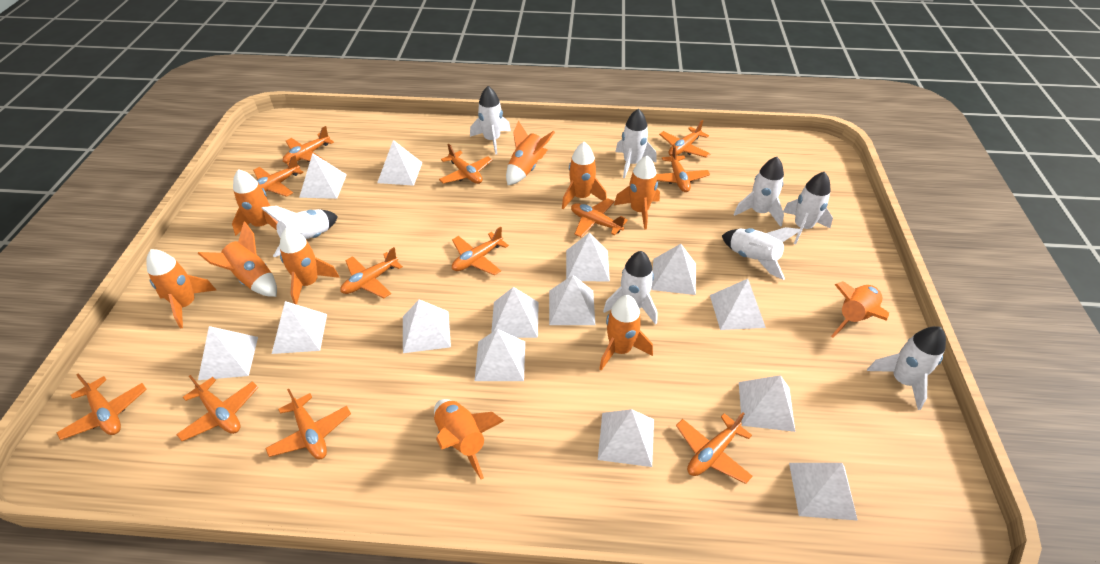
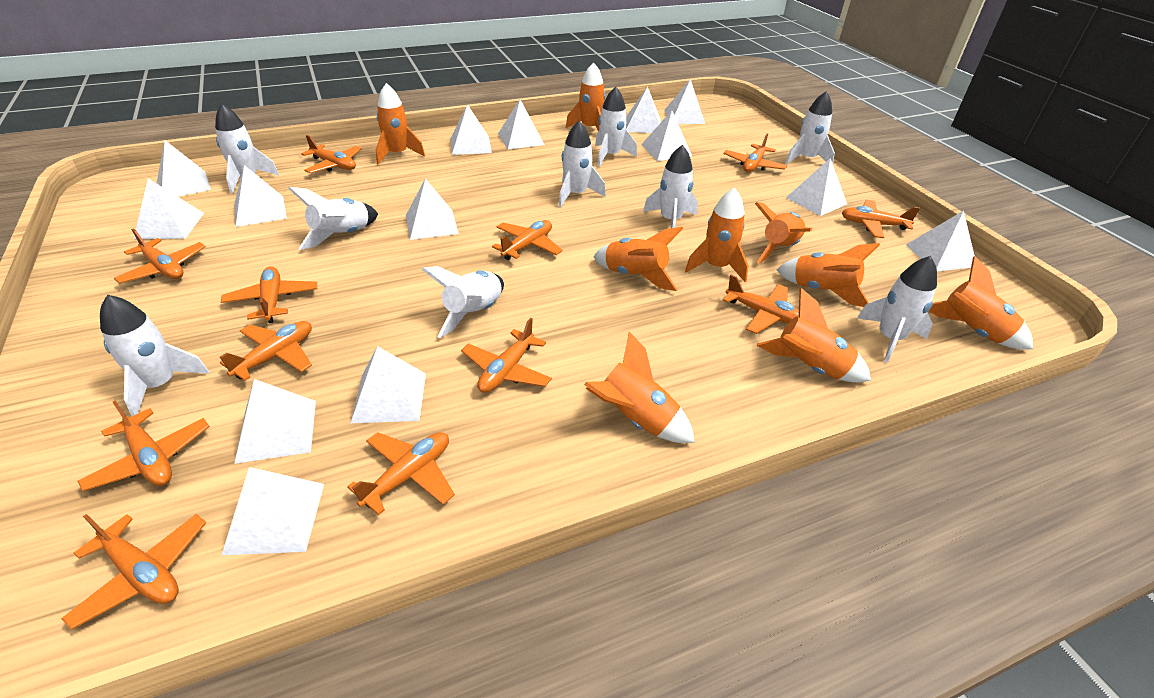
orange rocket: 10 -> 9
white rocket: 8 -> 9

